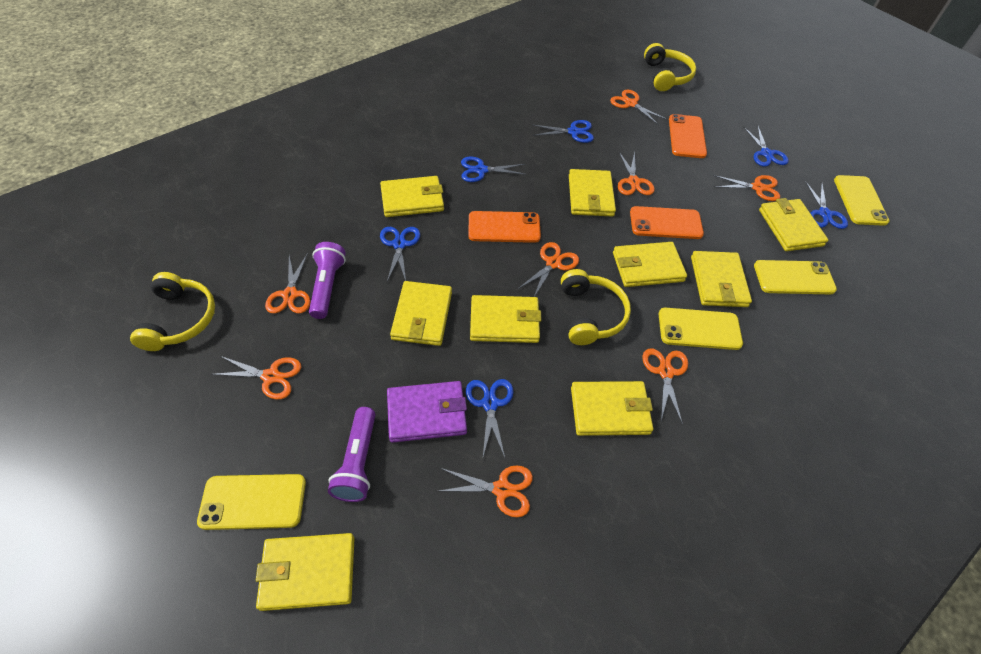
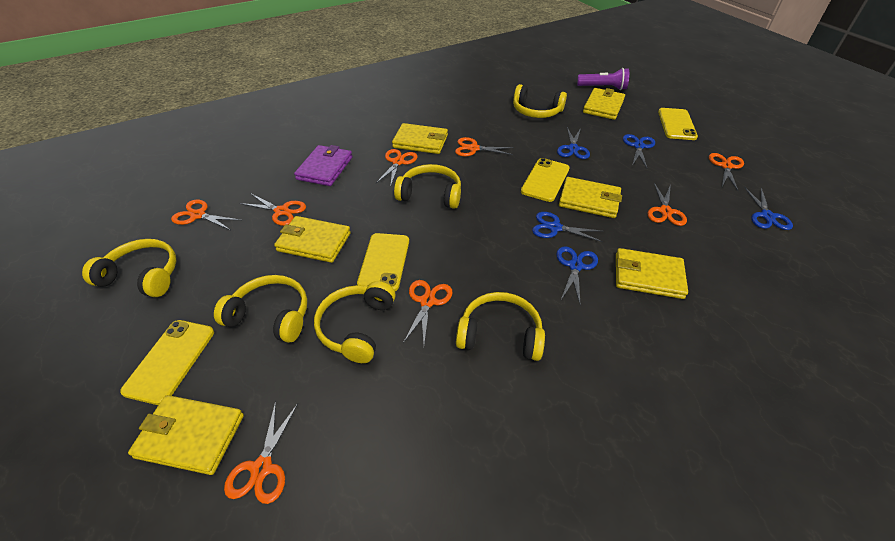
blue scissors: 6 -> 5
orange phone: 3 -> 0
purple flashlight: 2 -> 1
yellow headphones: 3 -> 6
yellow wallet: 9 -> 6

